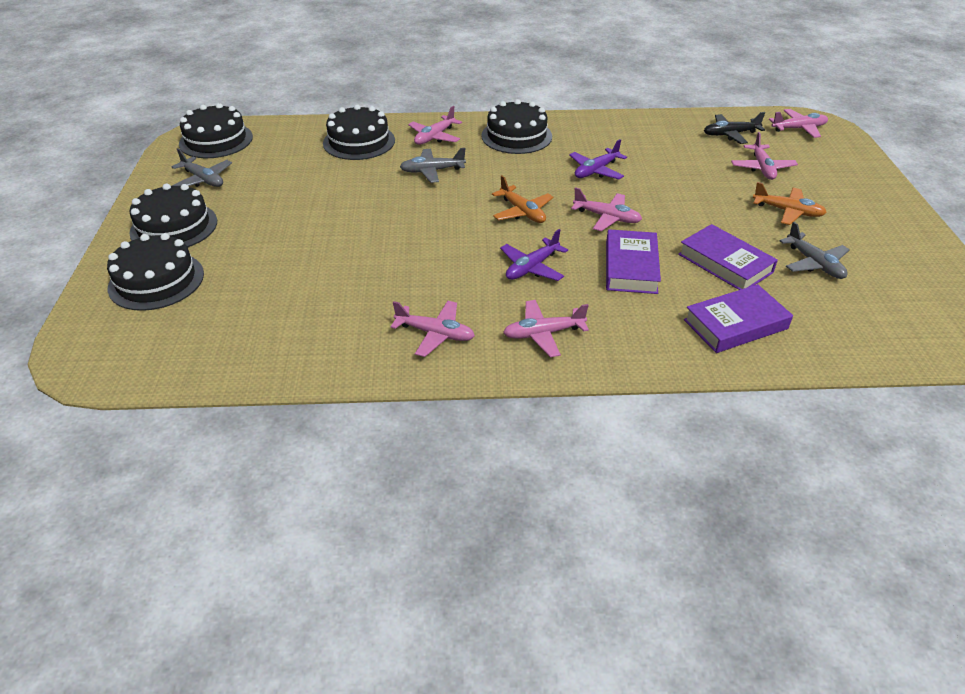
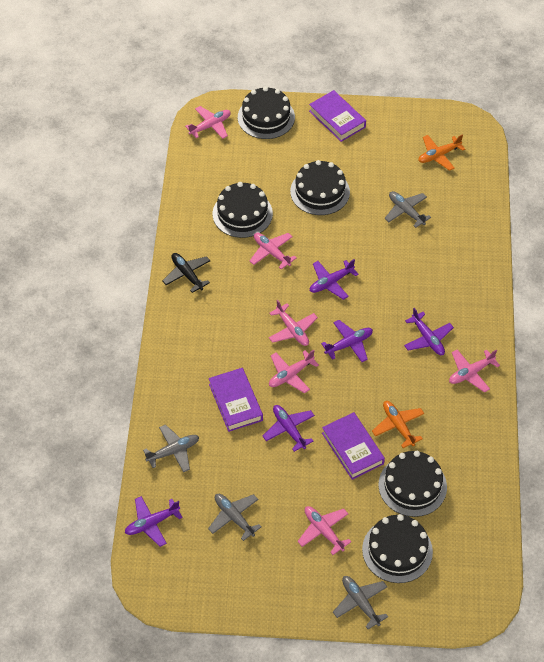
grey plane: 3 -> 4
purple plane: 2 -> 5

